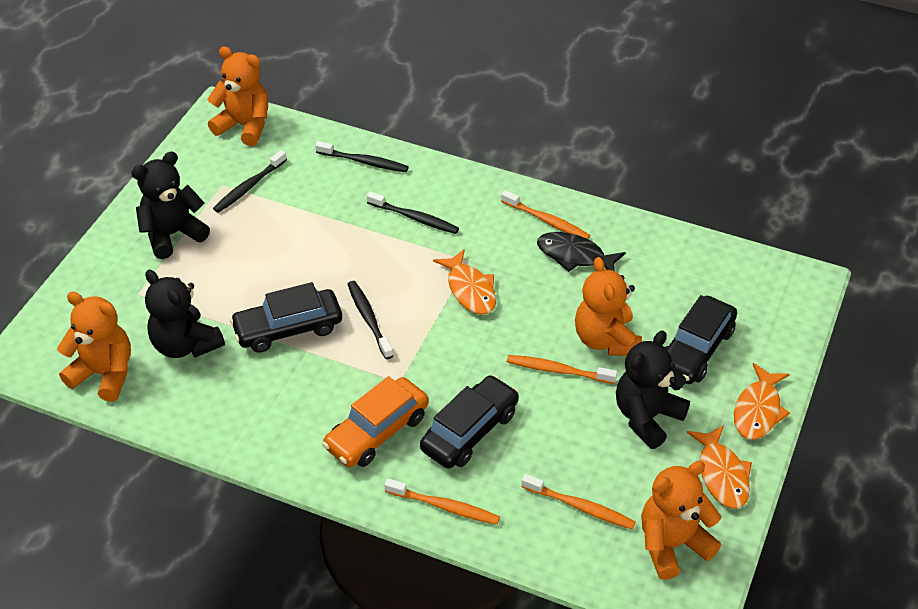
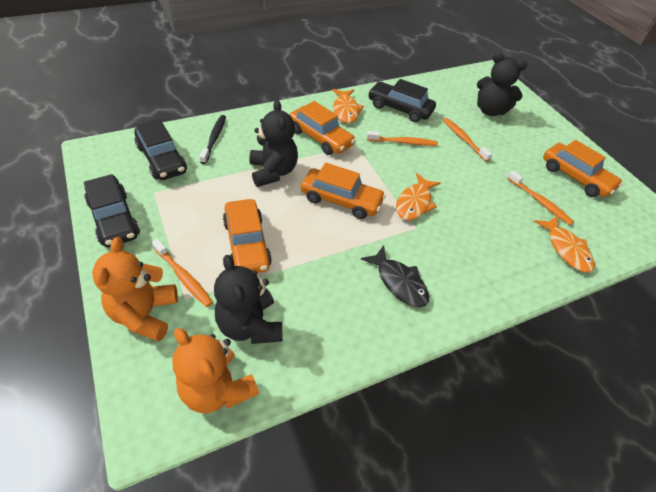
black toothbrush: 4 -> 1
orange car: 1 -> 4
orange teddy bear: 4 -> 2

